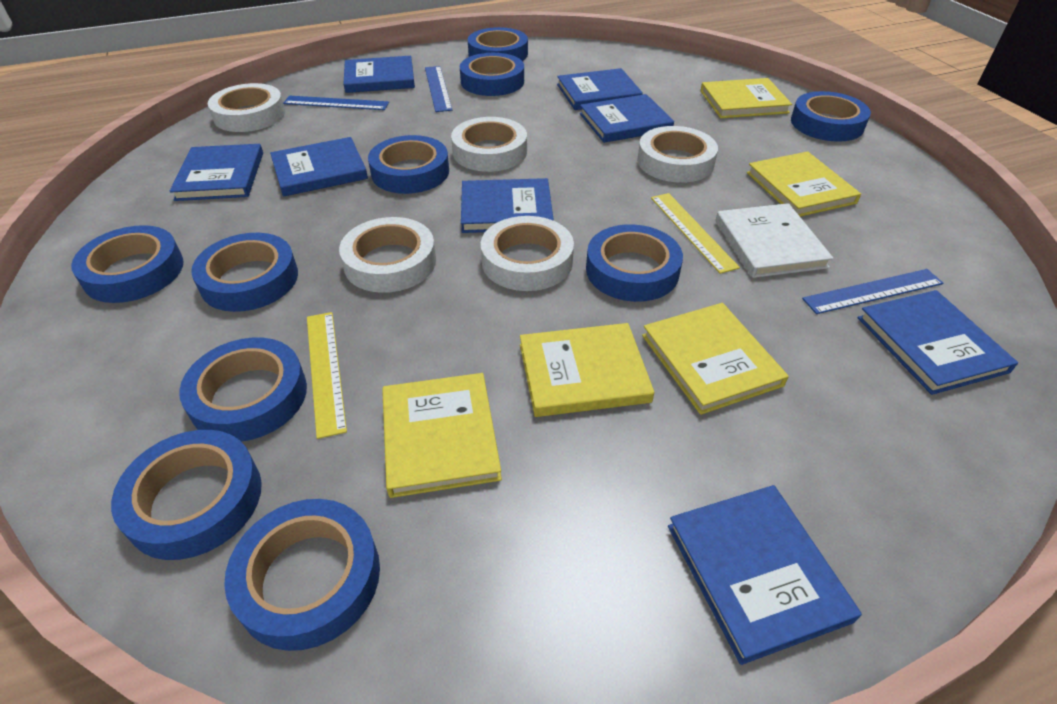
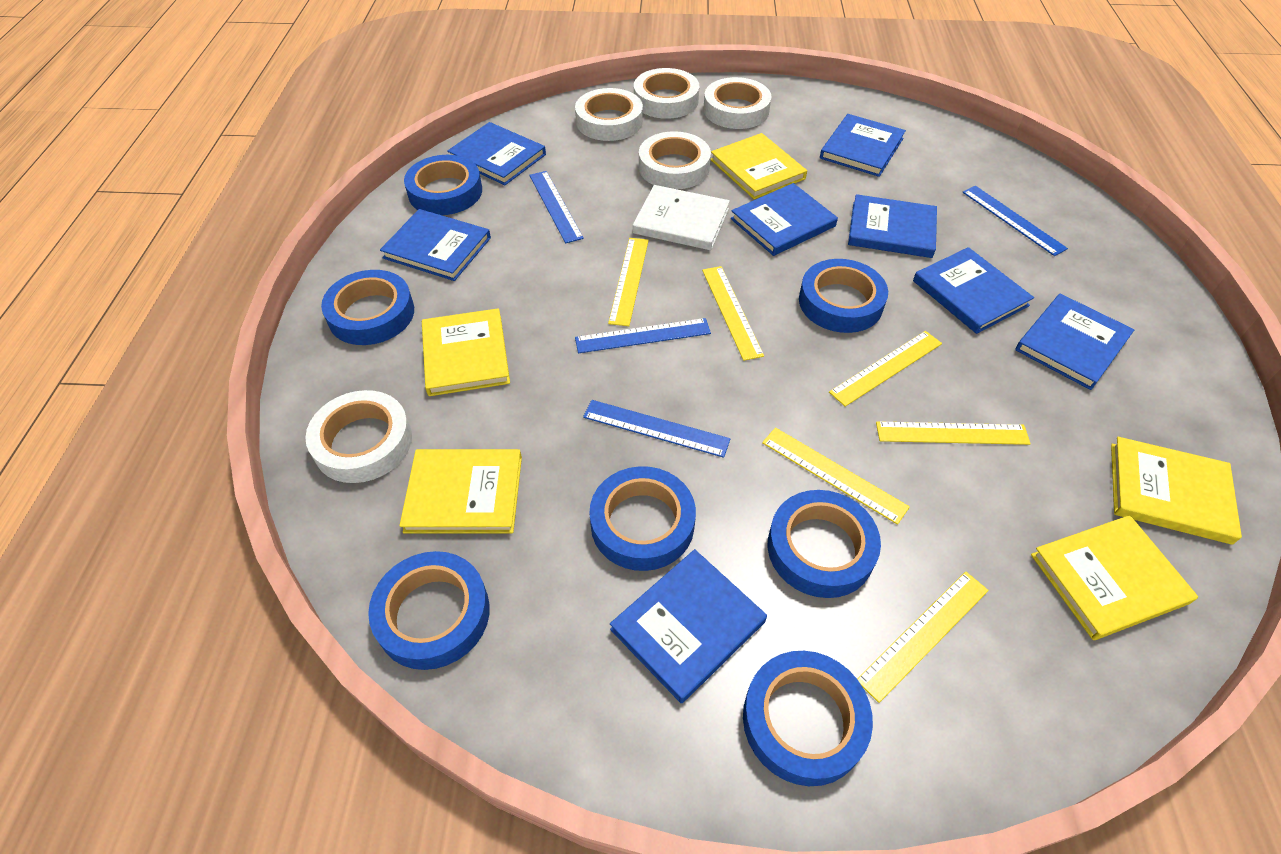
blue ruler: 3 -> 4
blue tape: 10 -> 7
yellow ruler: 2 -> 6

